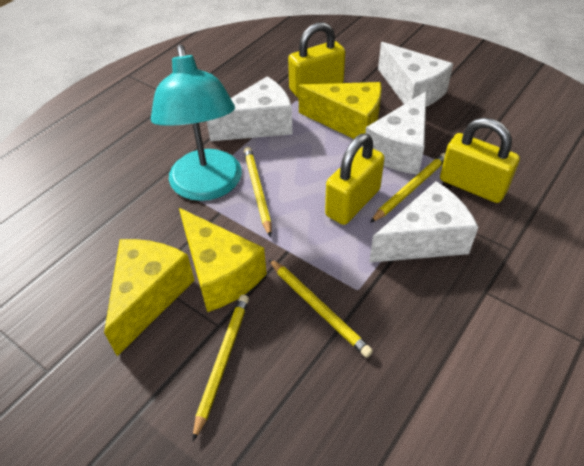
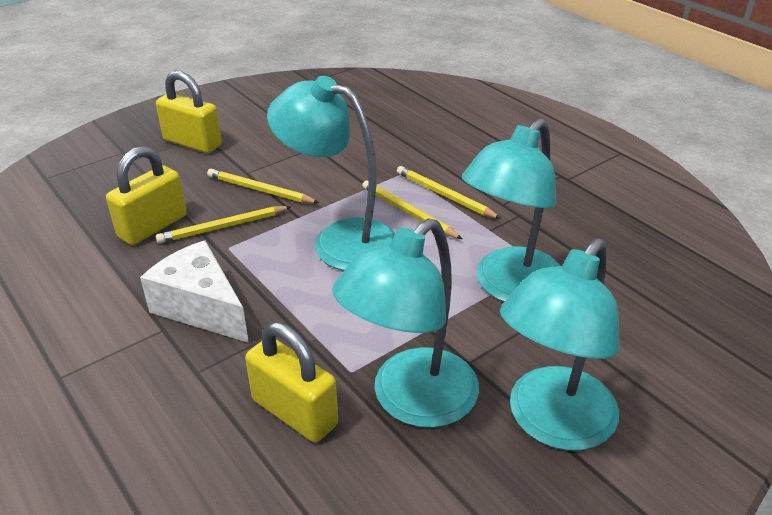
turquoise lamp: 1 -> 4
white cheese: 4 -> 1
yellow cheese: 3 -> 0

